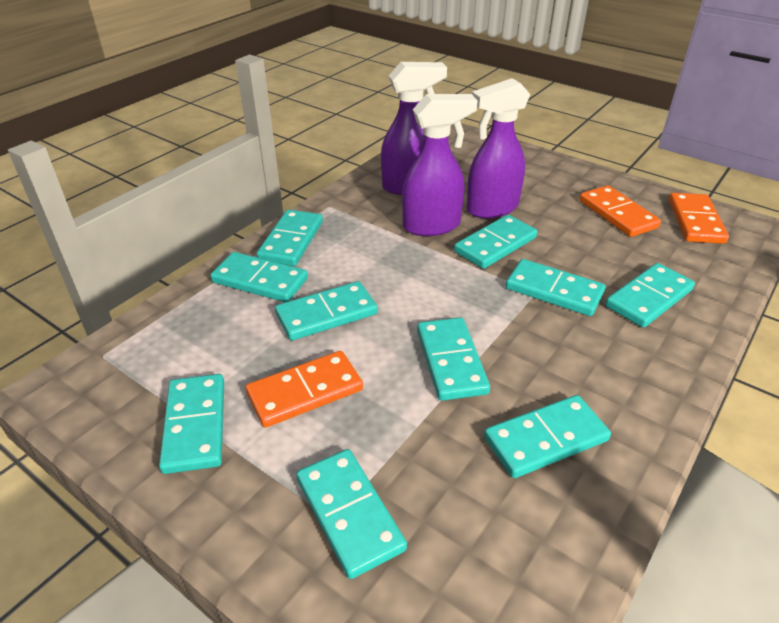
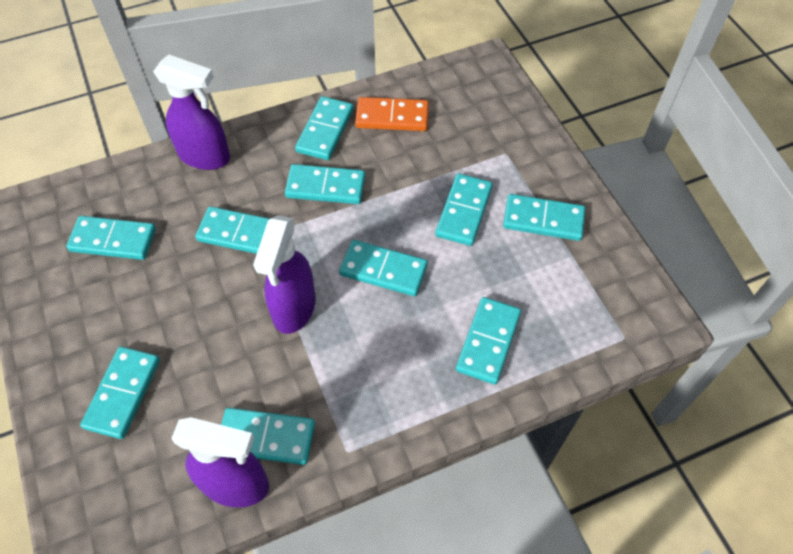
orange domino: 3 -> 1

